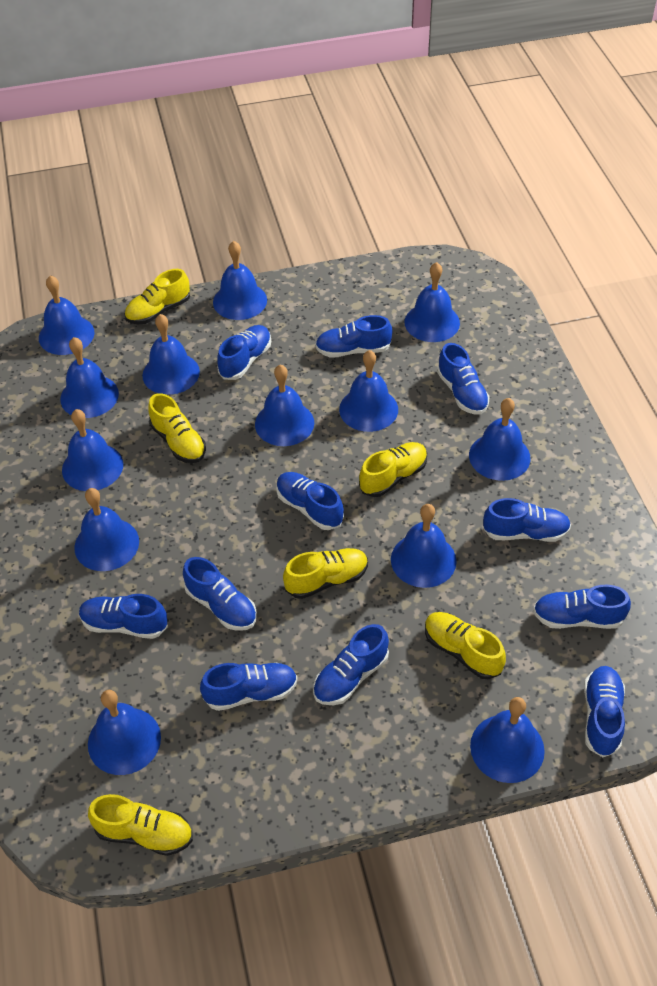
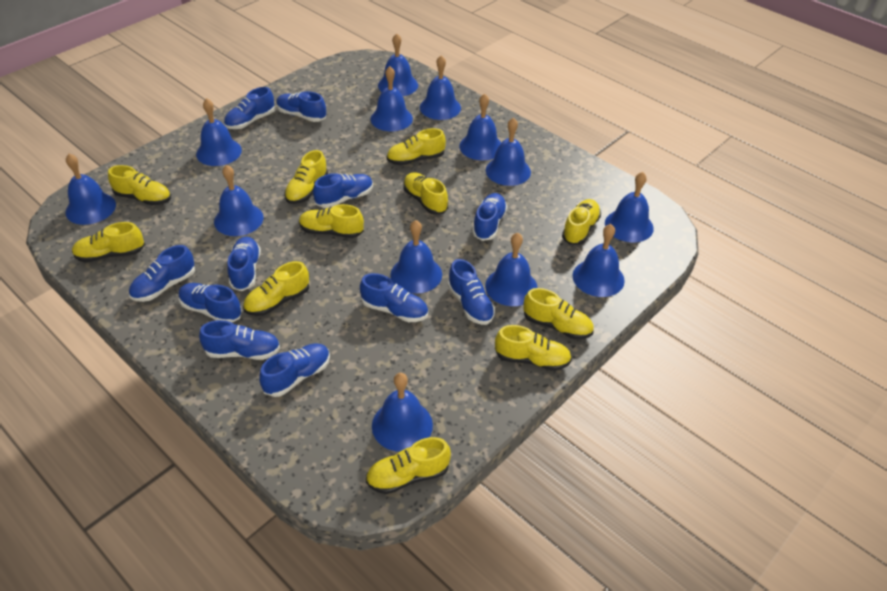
yellow shoe: 6 -> 11

